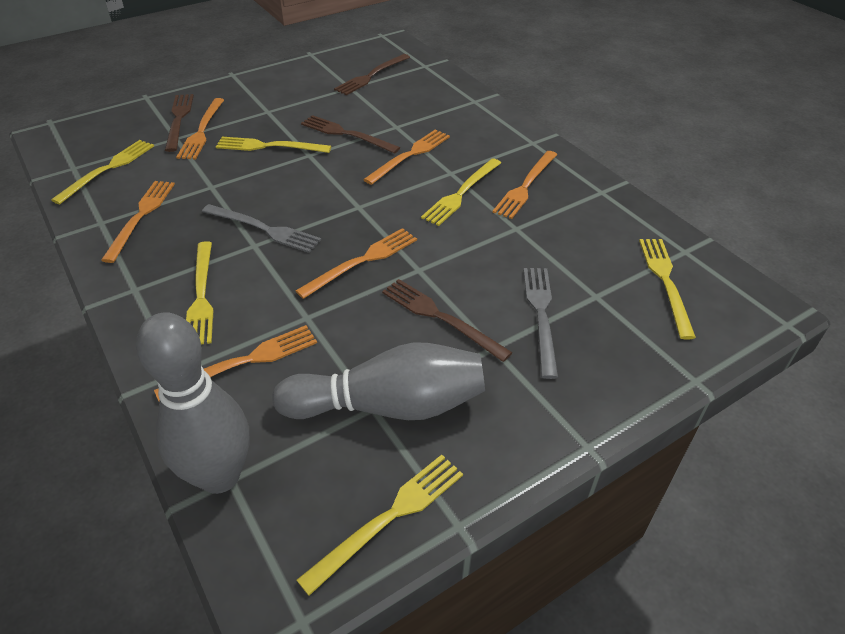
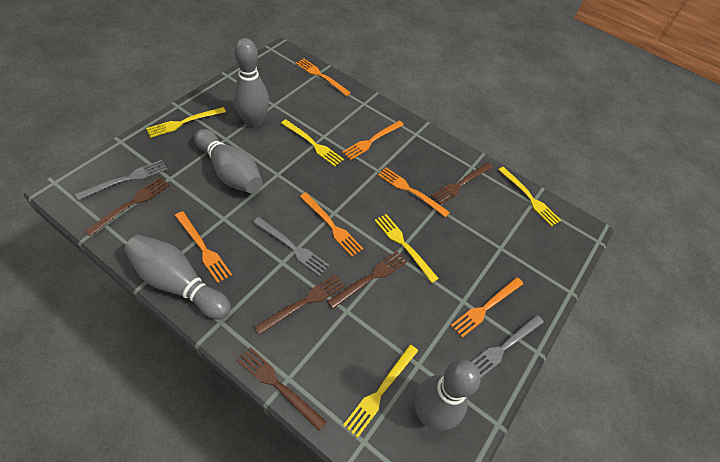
brown fork: 4 -> 5
grey bowling pin: 2 -> 4
grey fork: 2 -> 3
yellow fork: 6 -> 5

